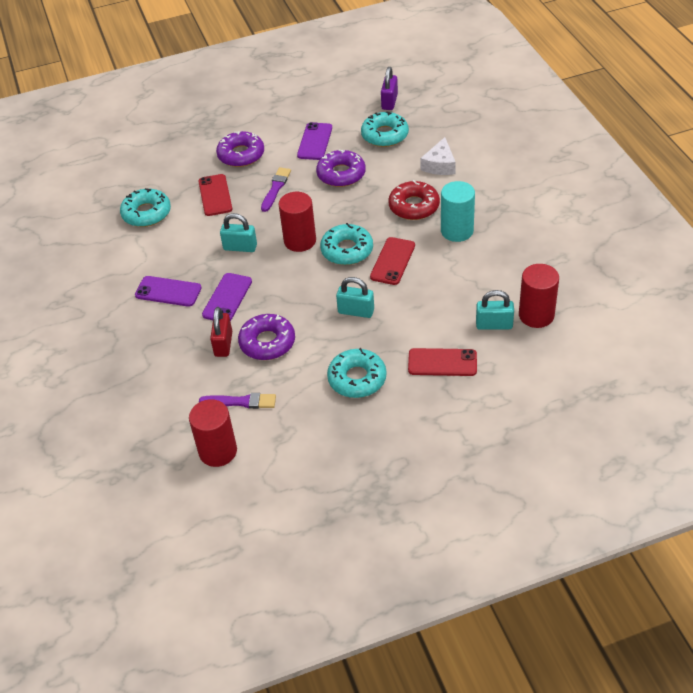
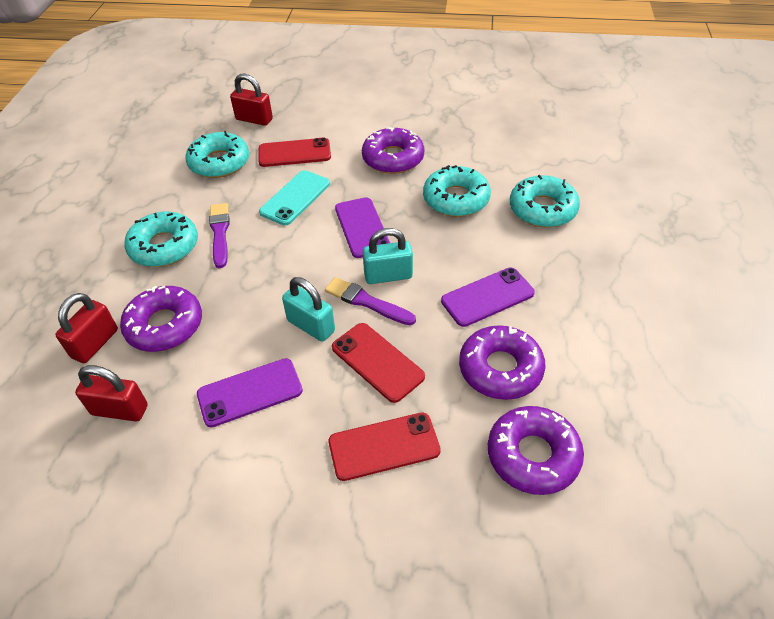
purple donut: 3 -> 4
purple padlock: 1 -> 0
red cylinder: 3 -> 0
red donut: 1 -> 0
red padlock: 1 -> 3
turquoise cylinder: 1 -> 0
turquoise padlock: 3 -> 2
turquoise phone: 0 -> 1
white cheese: 1 -> 0

